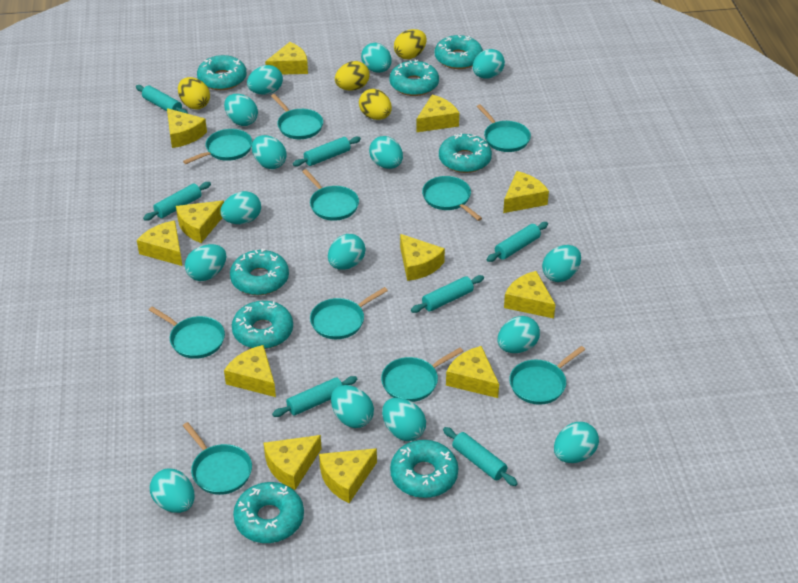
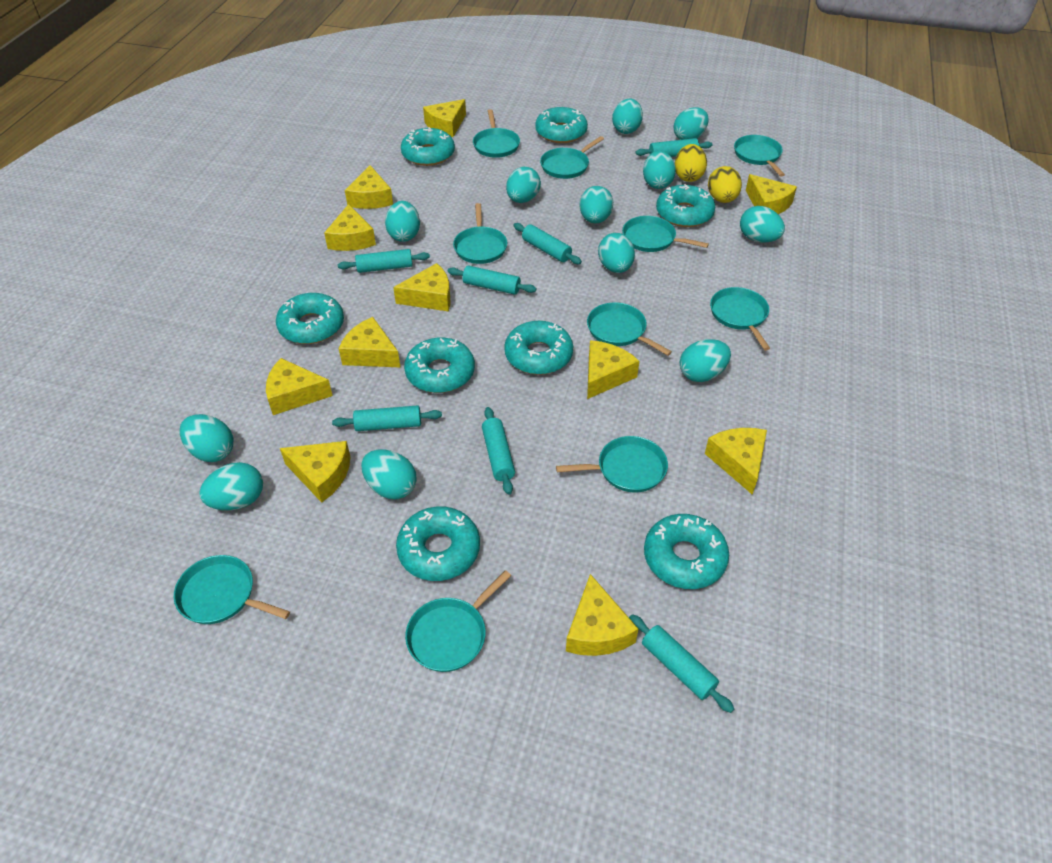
turquoise egg: 15 -> 12
yellow cheese: 12 -> 11
yellow egg: 4 -> 2

